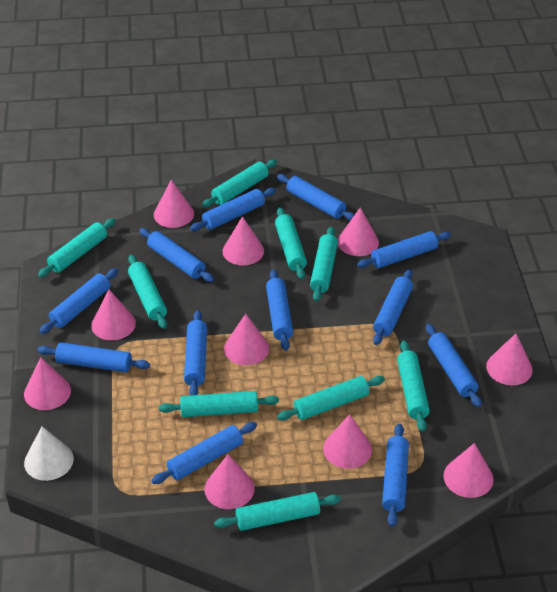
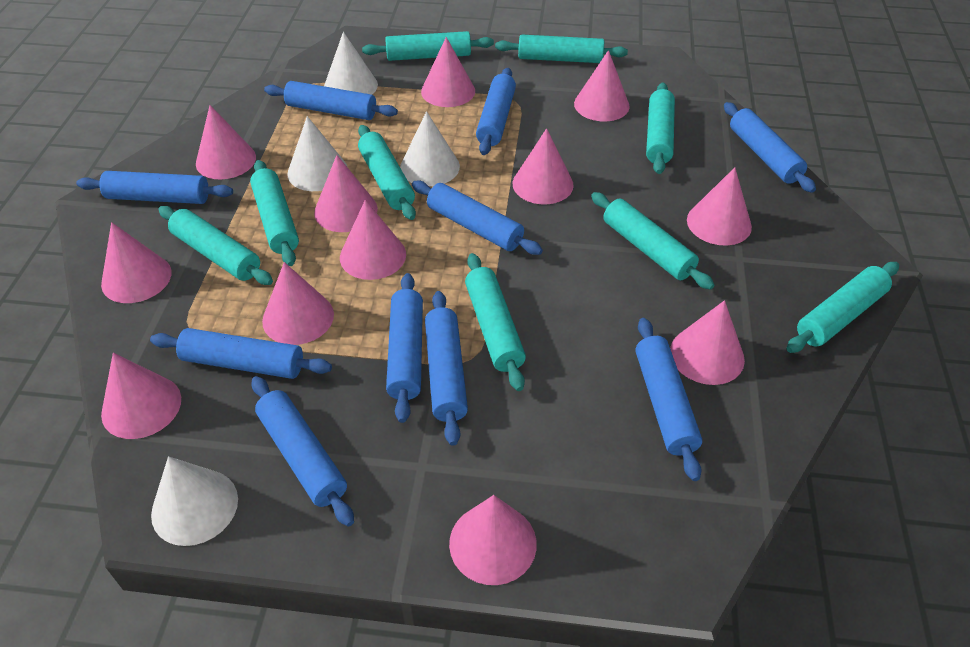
blue rolling pin: 12 -> 10
pink cone: 10 -> 12
white cone: 1 -> 4

